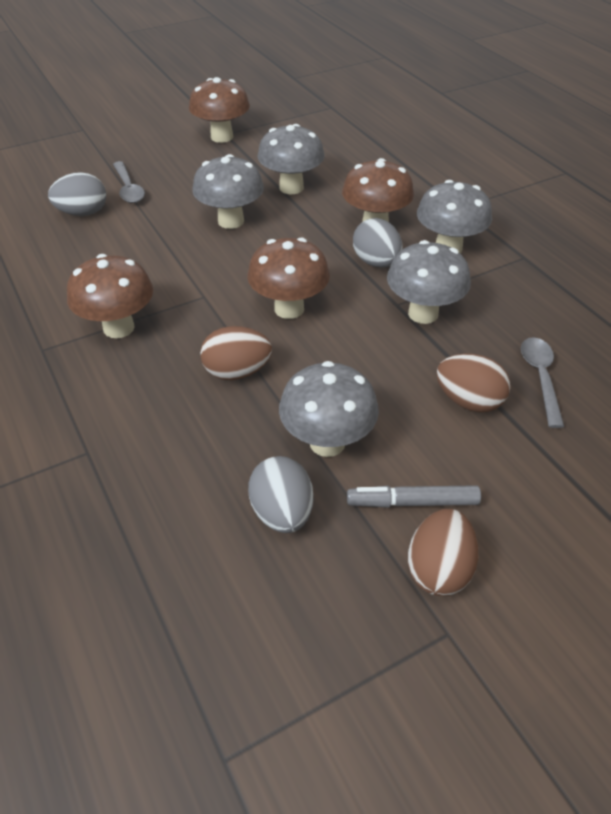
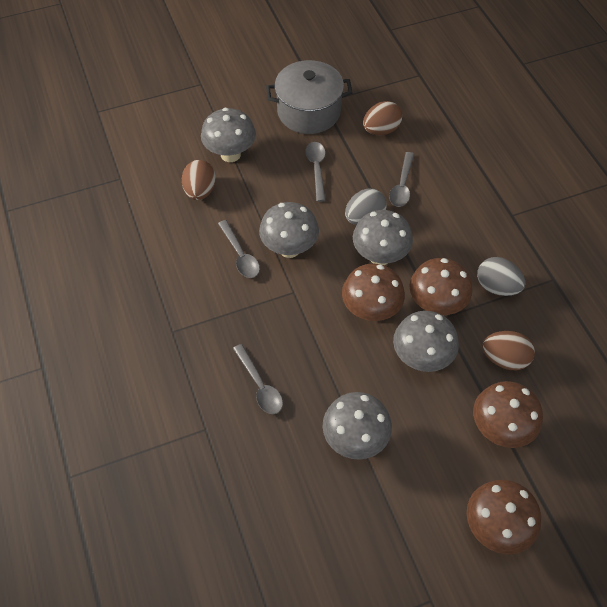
grey egg: 3 -> 2
grey marker: 1 -> 0
grey pot: 0 -> 1
grey spoon: 2 -> 4

